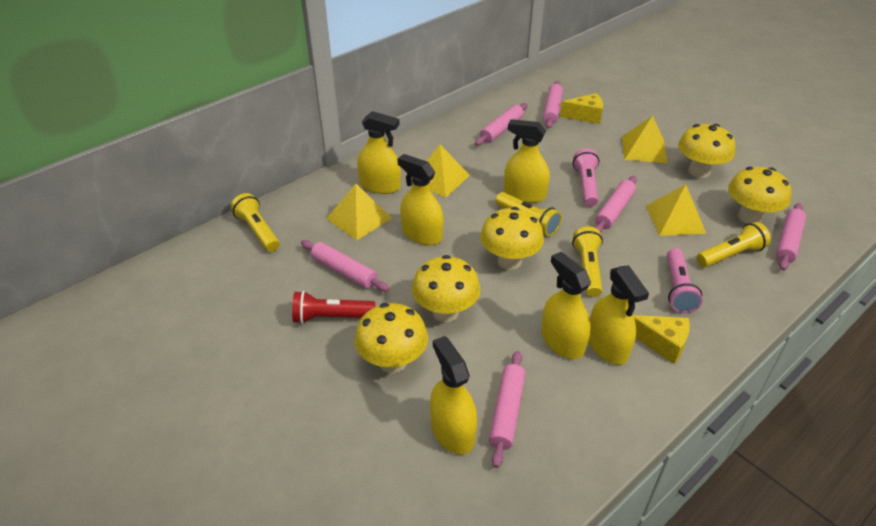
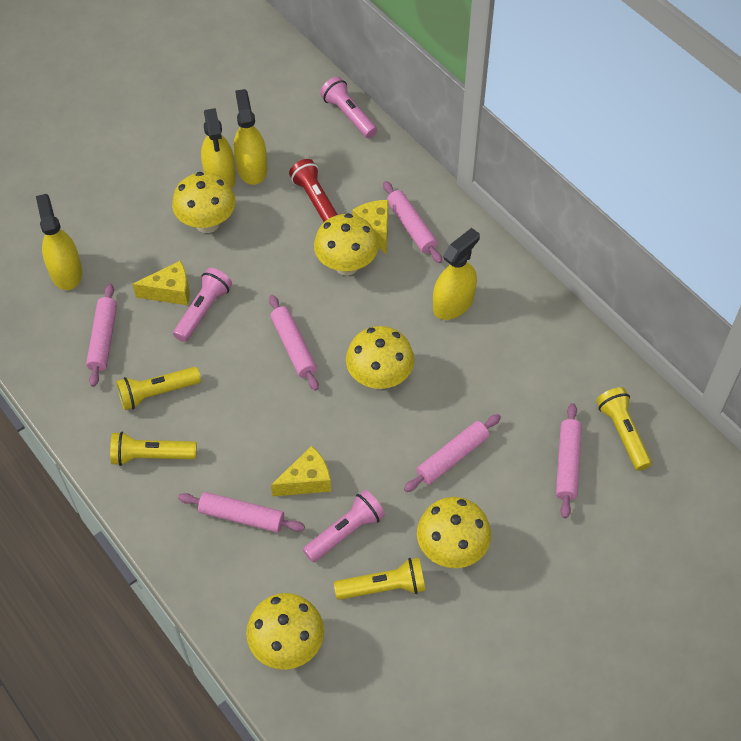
pink flashlight: 2 -> 3
yellow cheese: 2 -> 3
yellow pyramid: 4 -> 0
yellow spray bottle: 6 -> 4

